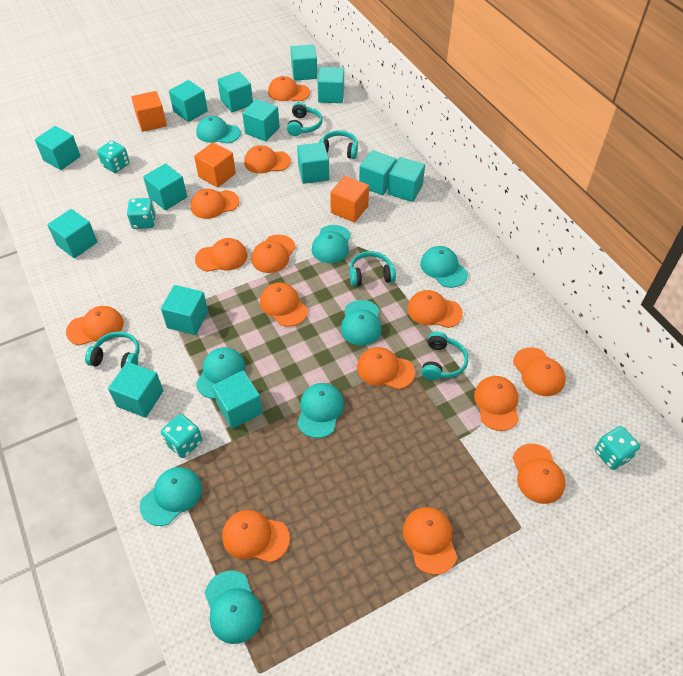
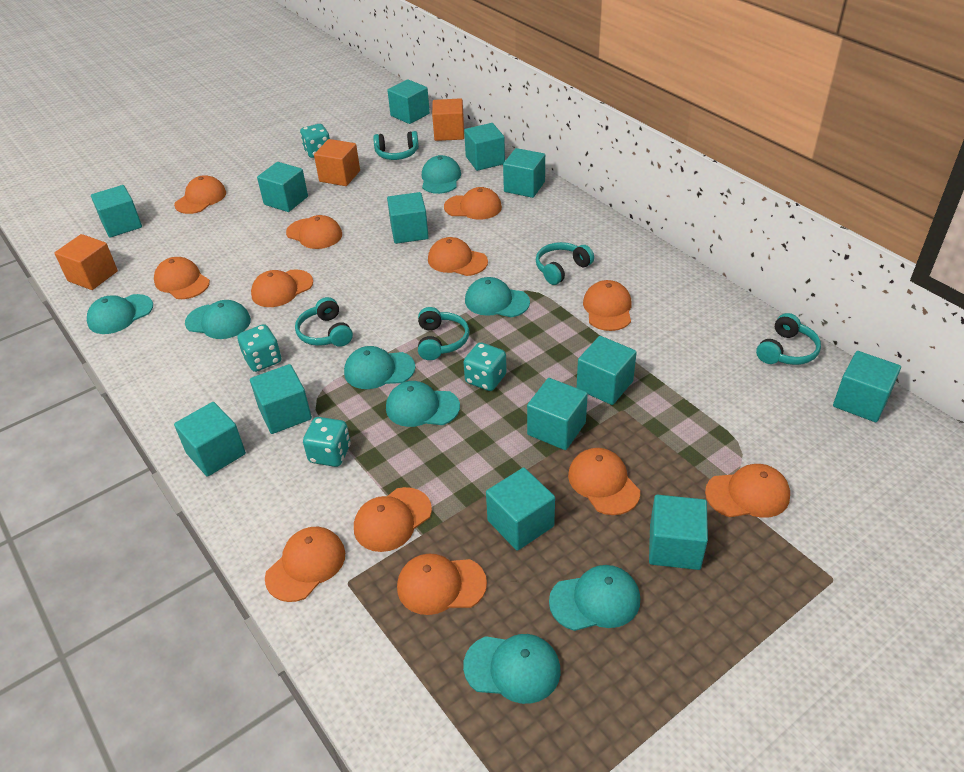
orange cap: 14 -> 12
turquoise cube: 14 -> 13

